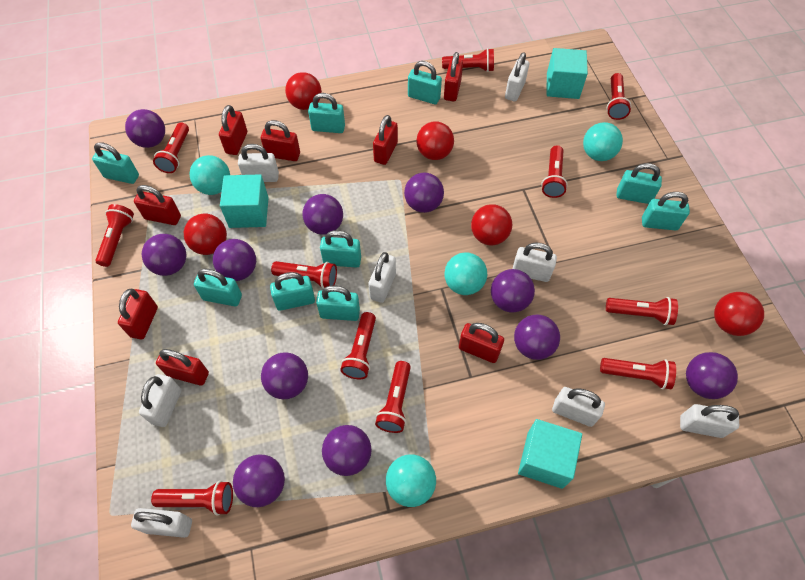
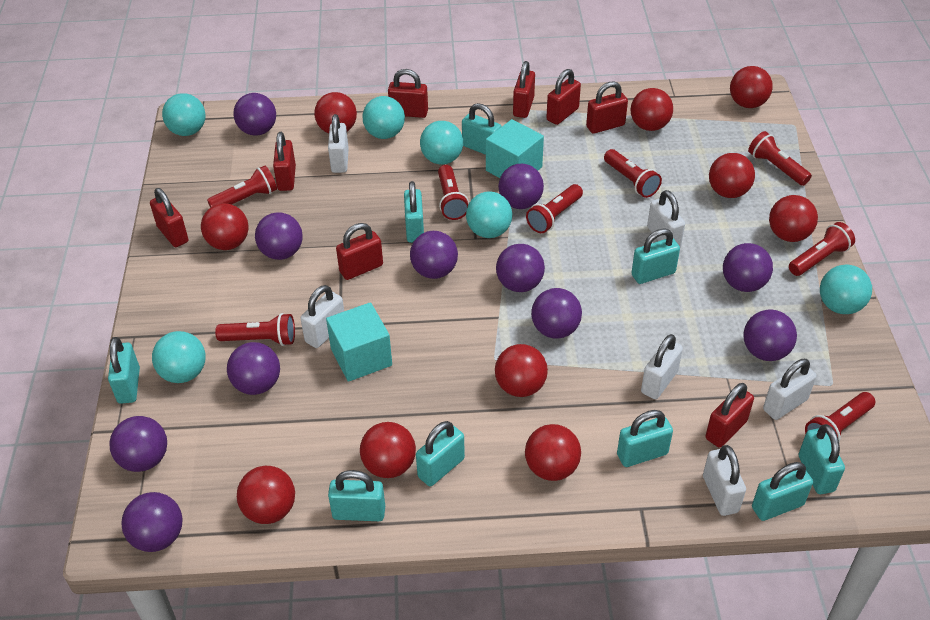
red ball: 5 -> 10
red flashlight: 11 -> 8
turquoise ball: 4 -> 6
turquoise cube: 3 -> 2
white padlock: 8 -> 6

